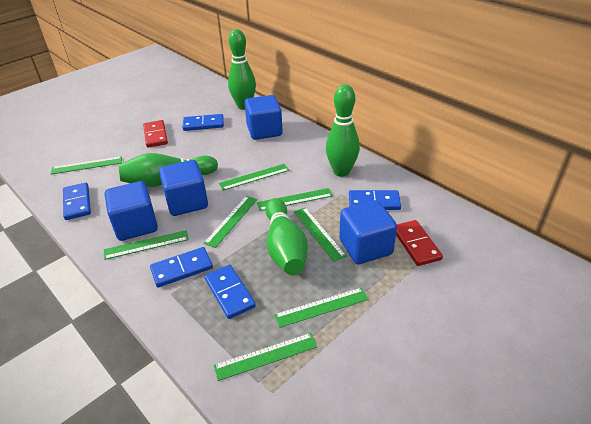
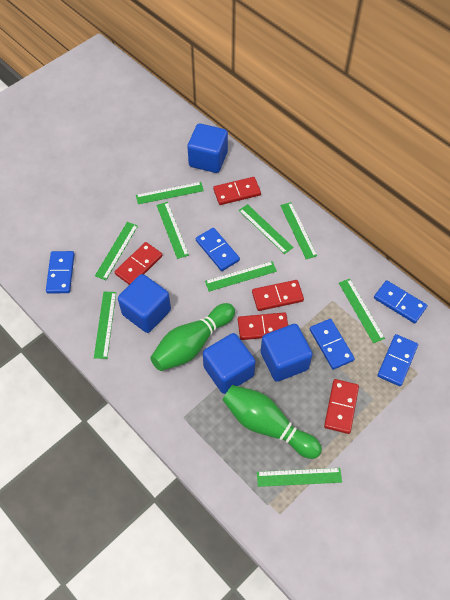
green bowling pin: 4 -> 2
green ruler: 8 -> 9
red domino: 2 -> 5

